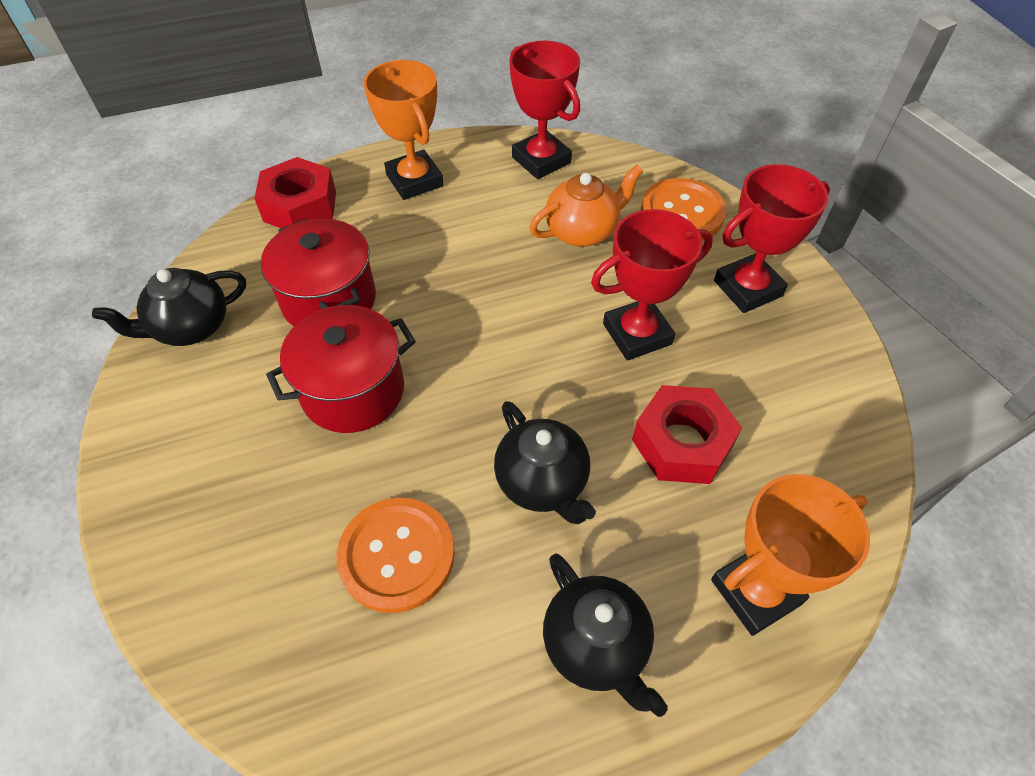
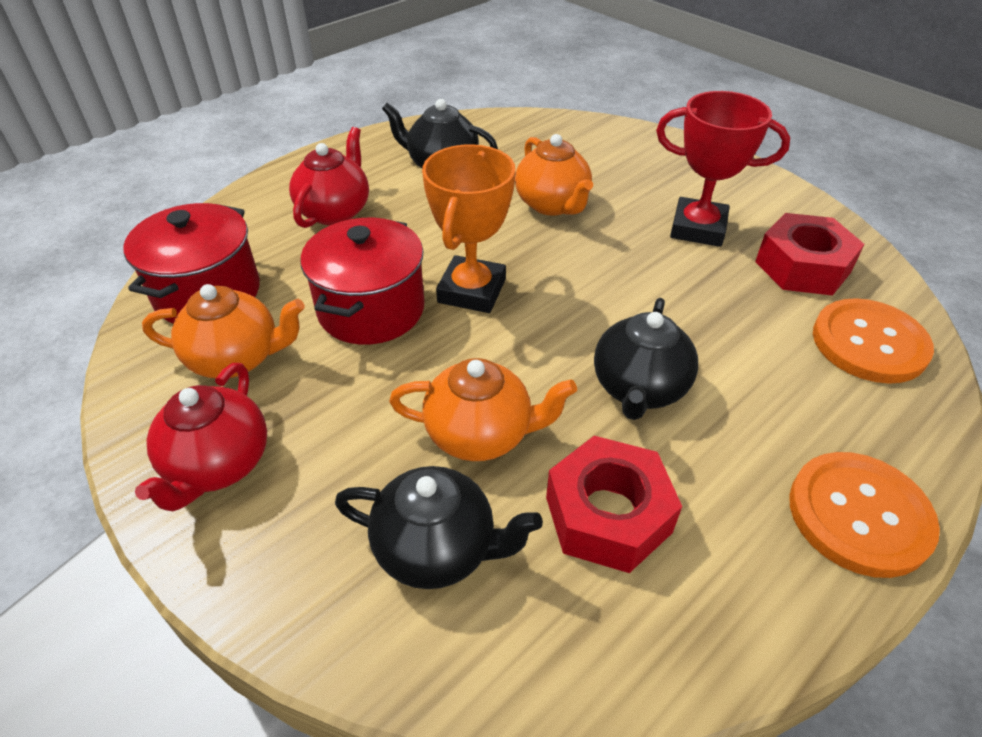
orange teapot: 1 -> 3
orange trophy: 2 -> 1
red teapot: 0 -> 2
red trophy: 3 -> 1

